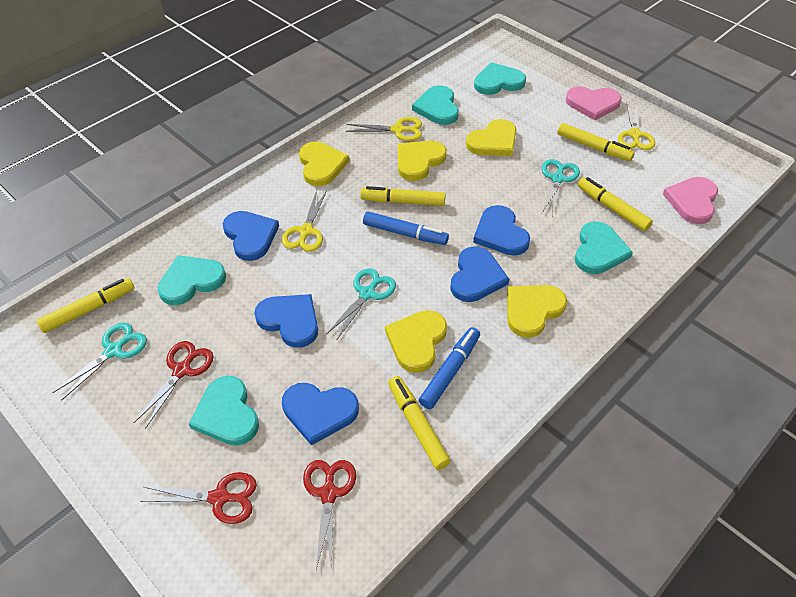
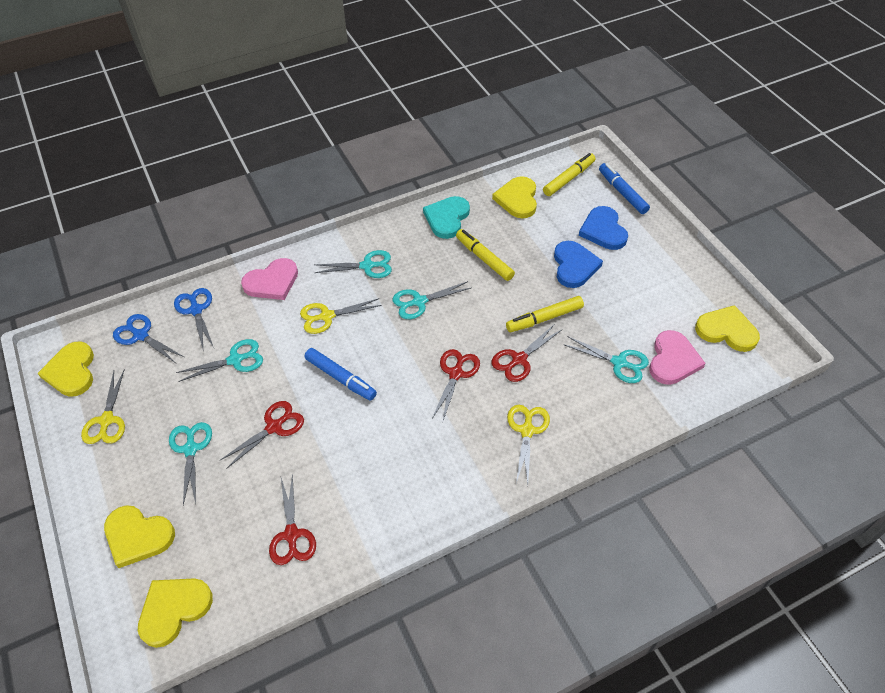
blue heart: 5 -> 2
blue scissors: 0 -> 2
red scissors: 3 -> 4
turquoise heart: 5 -> 1
turquoise scissors: 3 -> 5
yellow marker: 5 -> 3

